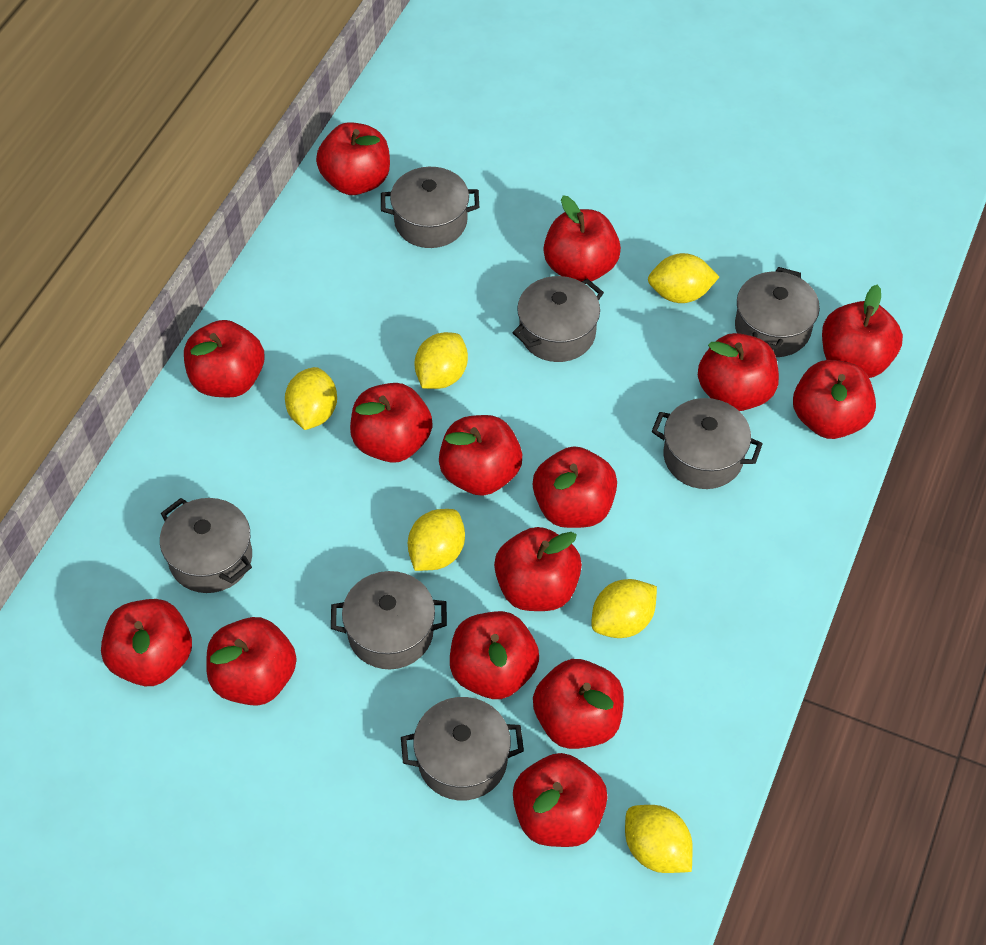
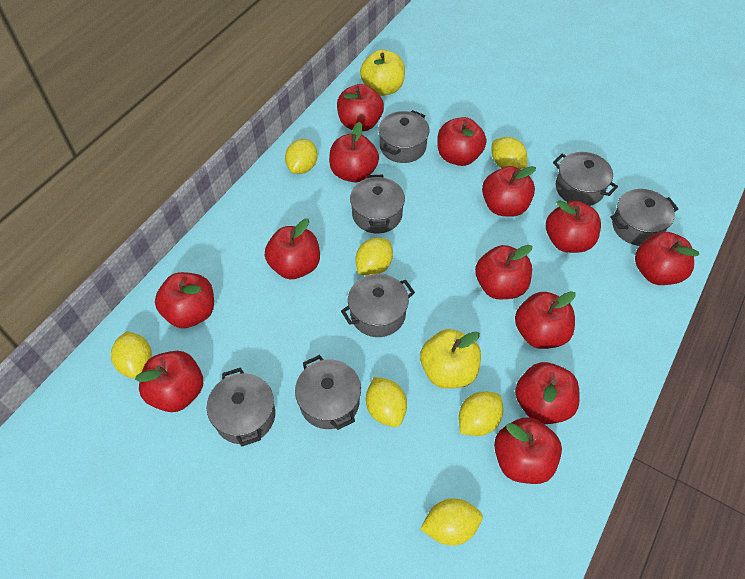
red apple: 15 -> 13
yellow apple: 0 -> 2
yellow lemon: 6 -> 7

